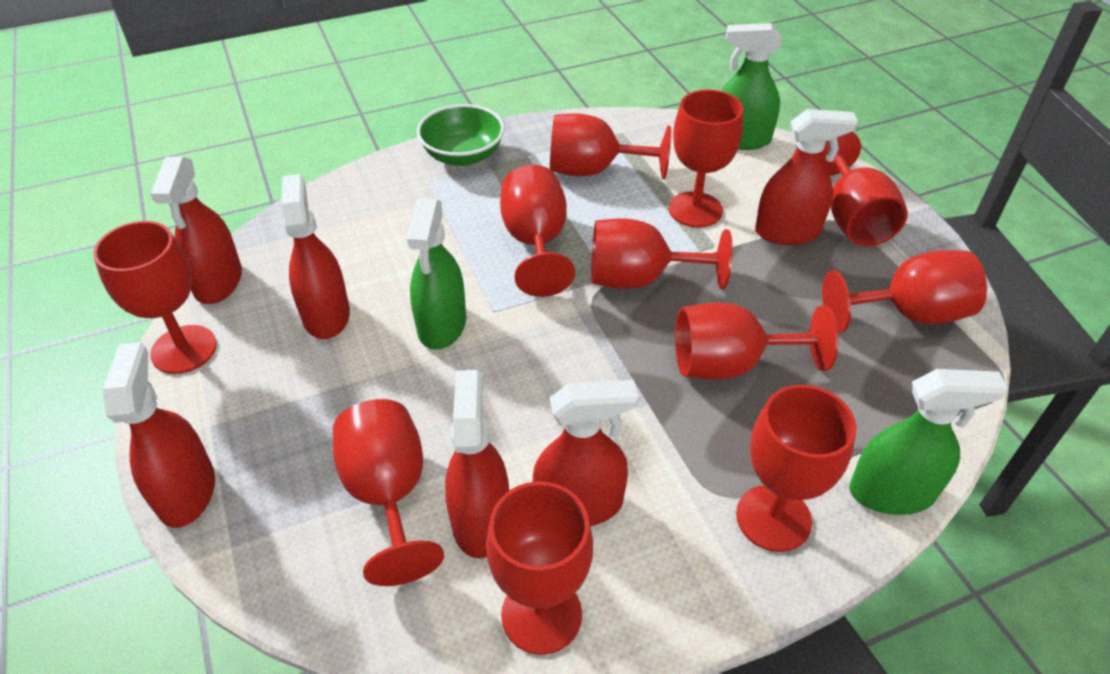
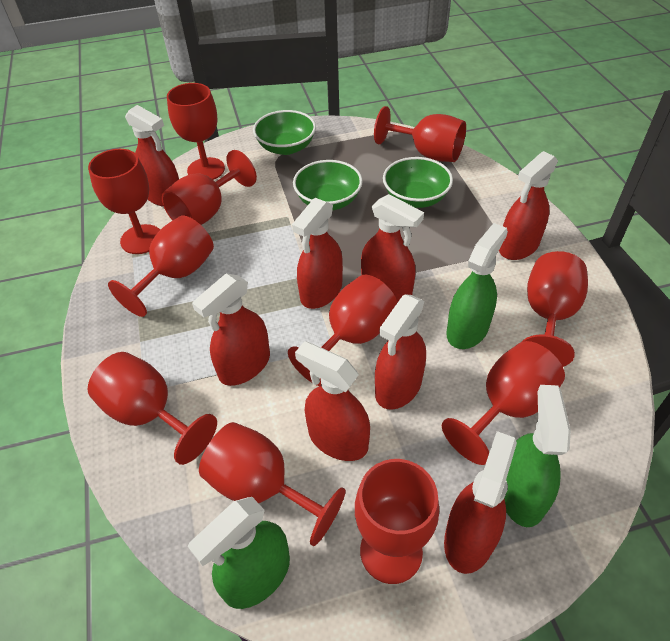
green bowl: 1 -> 3
red spray bottle: 6 -> 8

